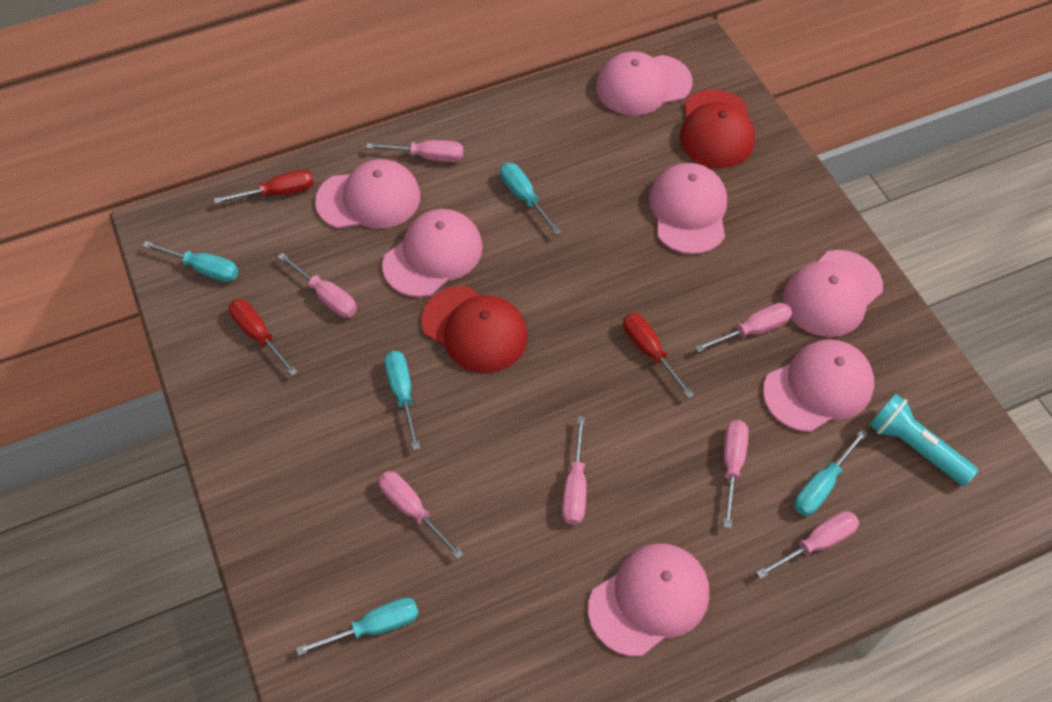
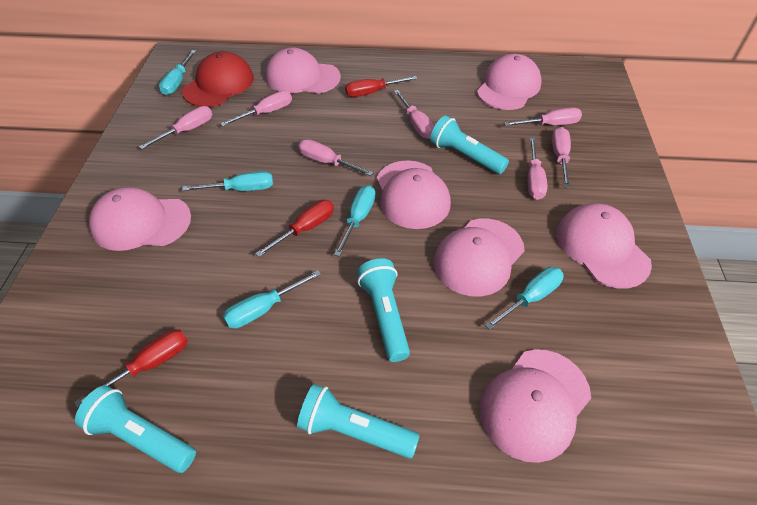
red cap: 2 -> 1
turquoise flashlight: 1 -> 4

